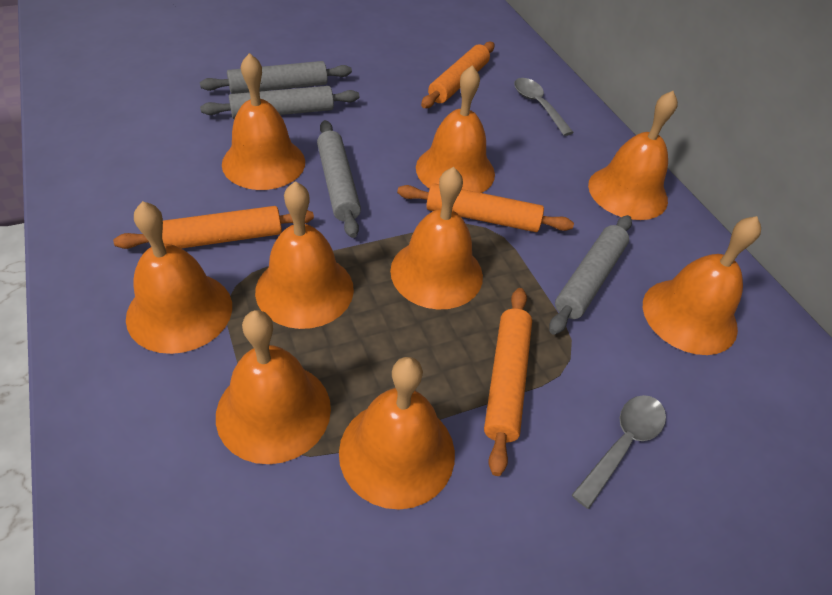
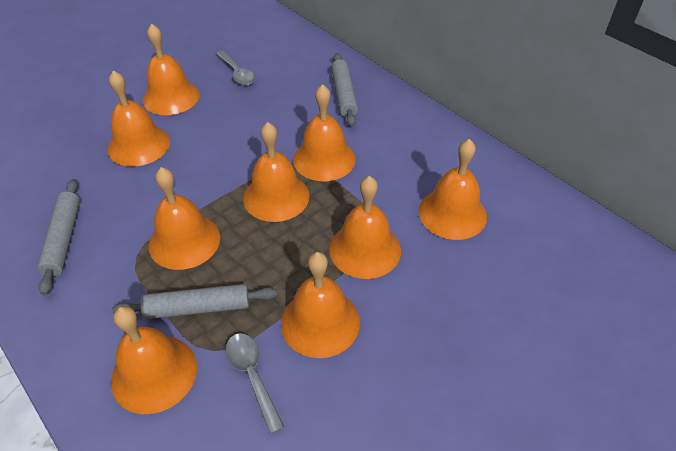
grey rolling pin: 4 -> 3
orange rolling pin: 4 -> 0

